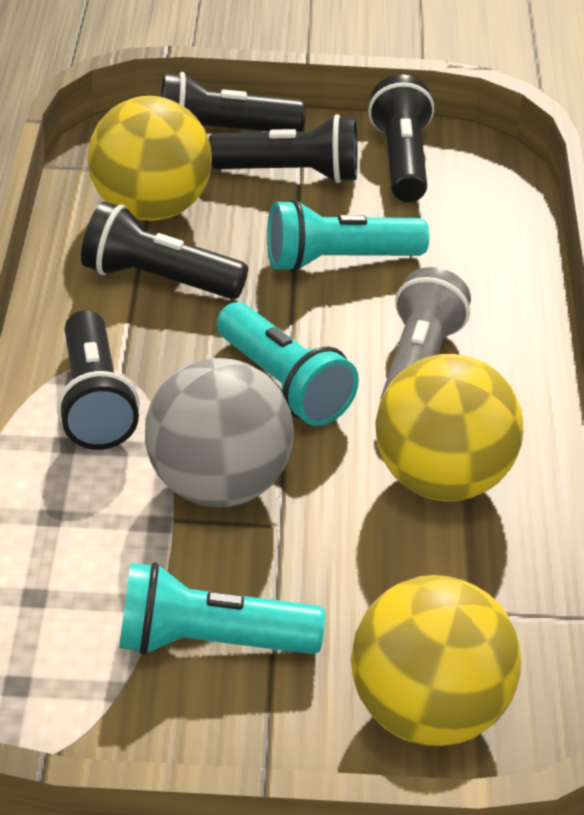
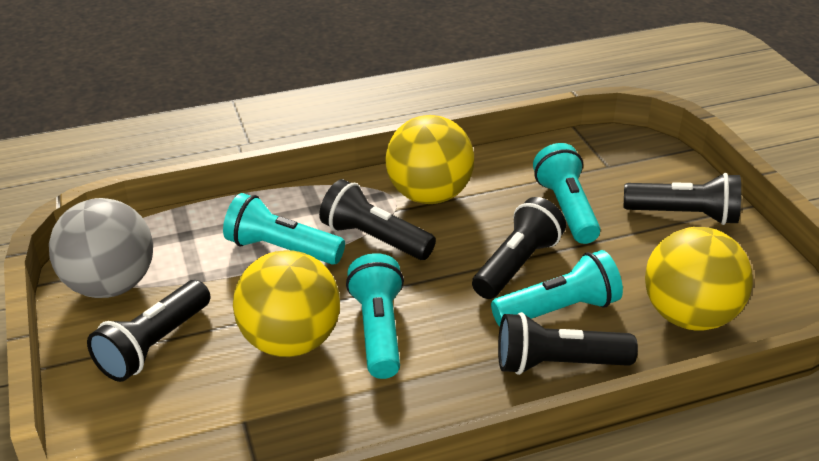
grey flashlight: 1 -> 0
turquoise flashlight: 3 -> 4

